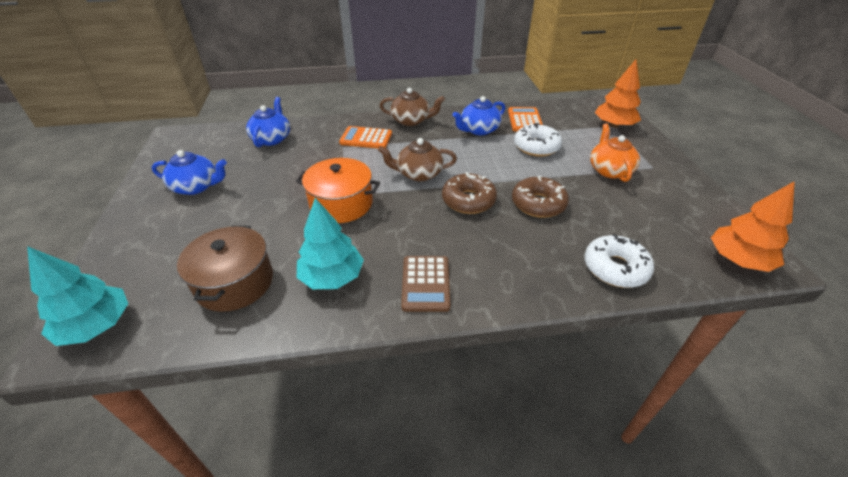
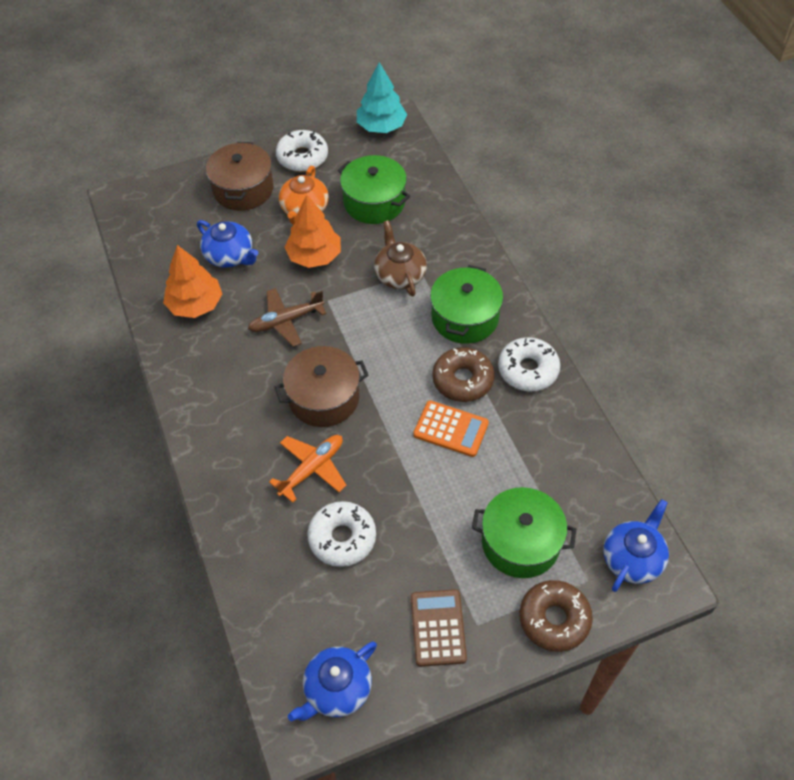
brown plane: 0 -> 1
brown pot: 1 -> 2
brown teapot: 2 -> 1
green pot: 0 -> 3
orange calculator: 2 -> 1
orange plane: 0 -> 1
orange pot: 1 -> 0
turquoise tree: 2 -> 1
white donut: 2 -> 3

